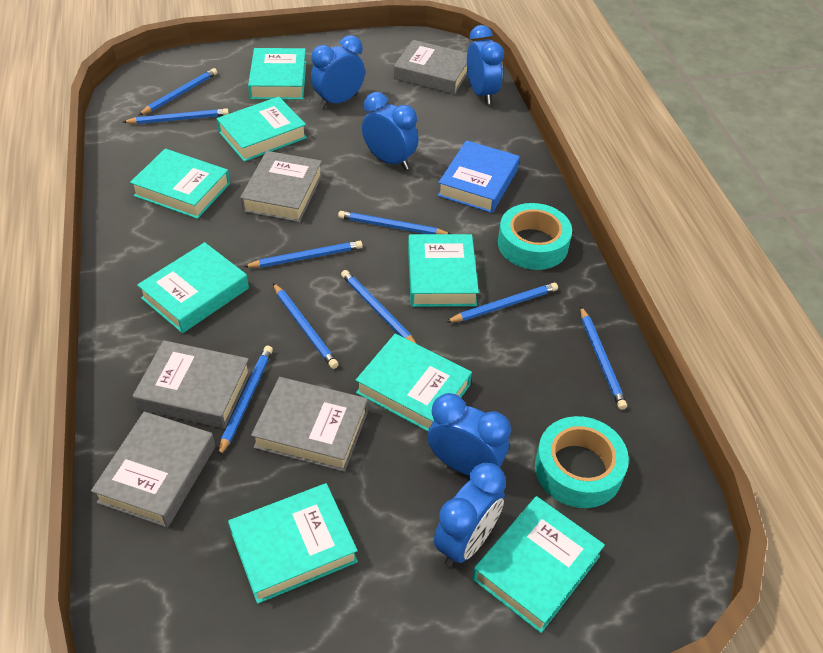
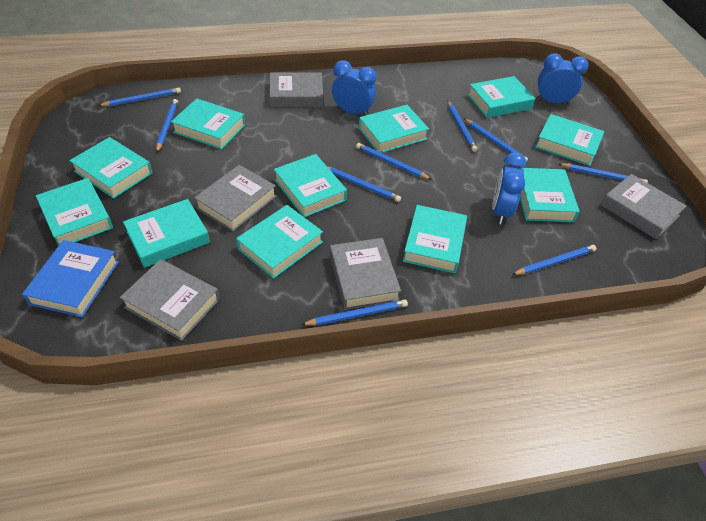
blue clock: 5 -> 3
turquoise book: 8 -> 11
turquoise tape: 2 -> 0

